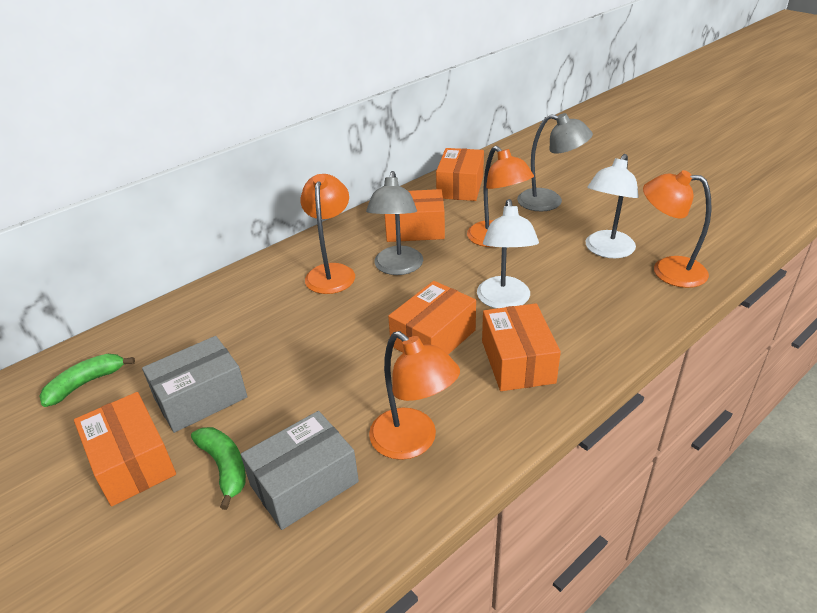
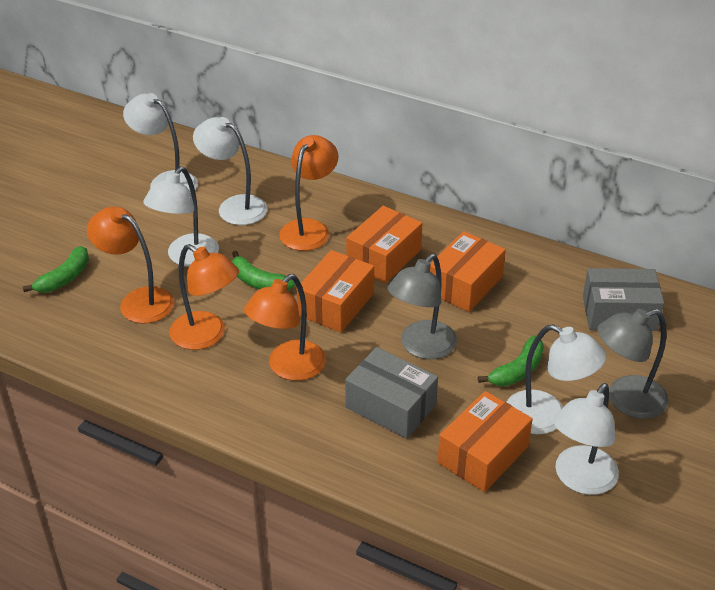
green banana: 2 -> 3
orange box: 5 -> 4
white lamp: 2 -> 5

